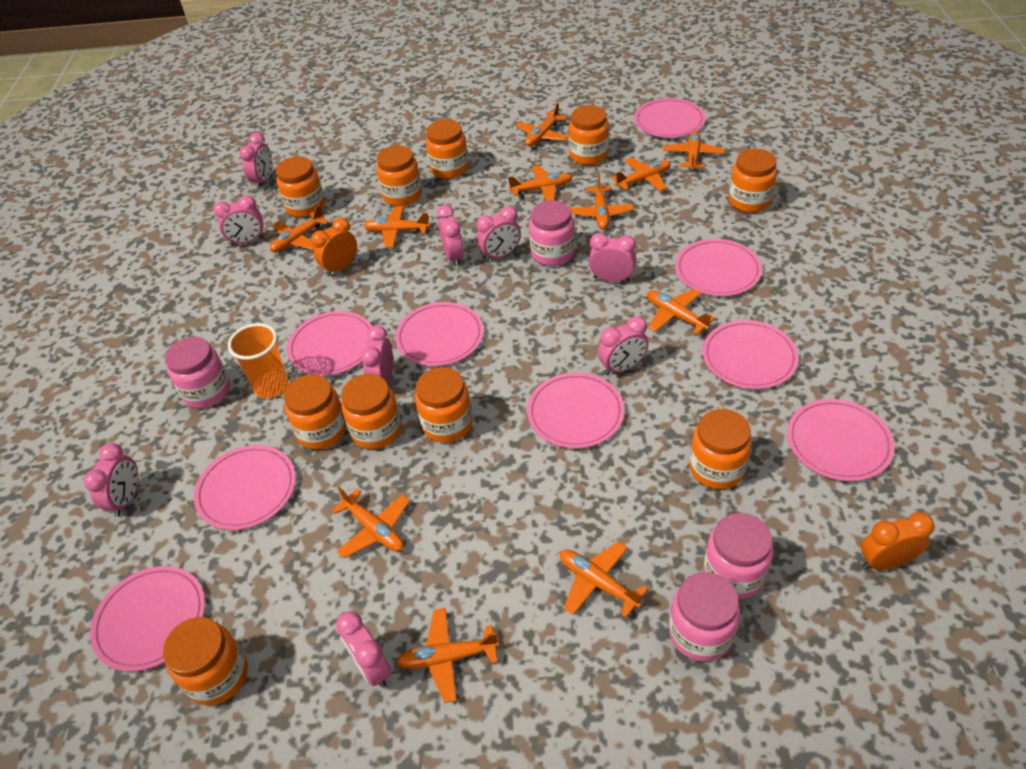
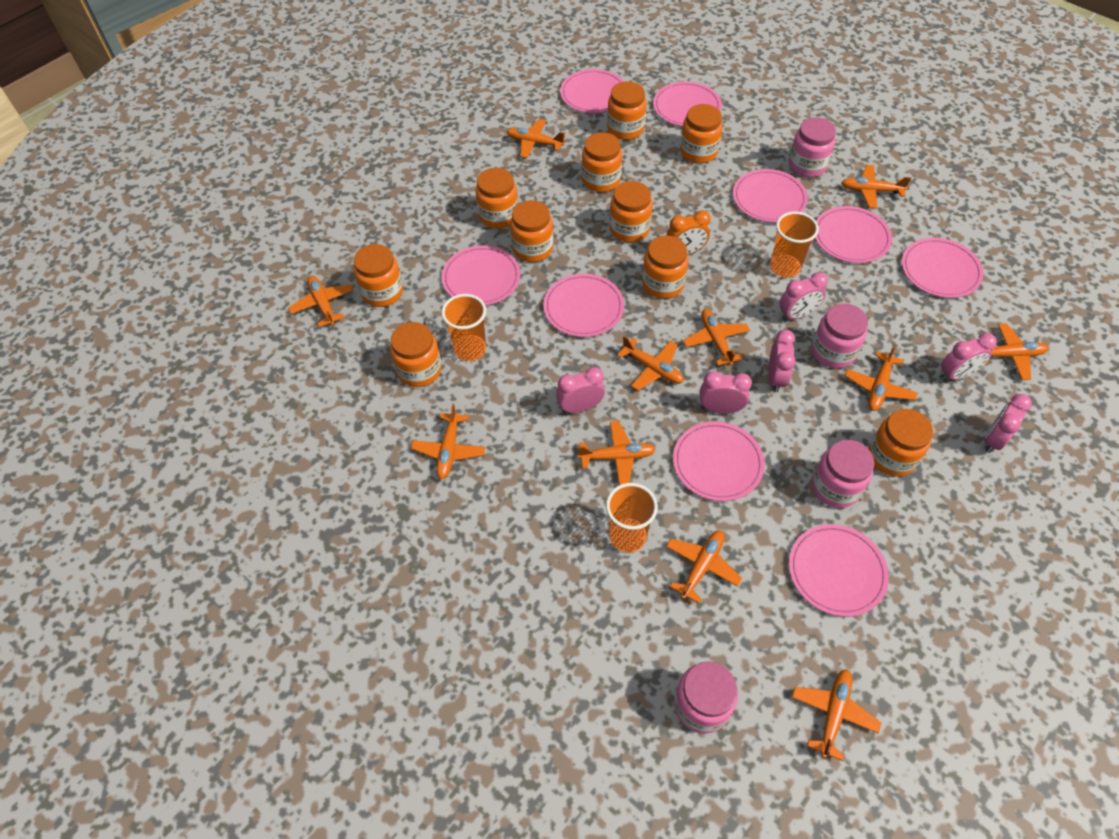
orange clock: 2 -> 1
orange cup: 1 -> 3
pink clock: 9 -> 6

